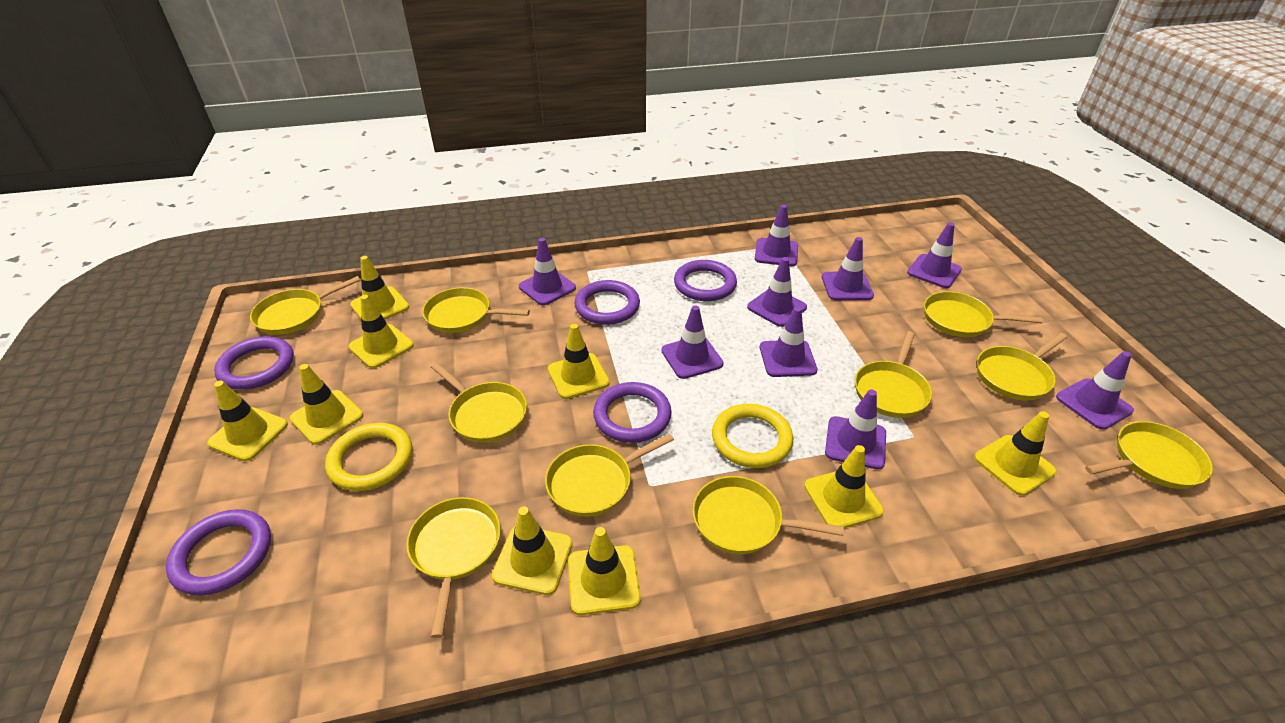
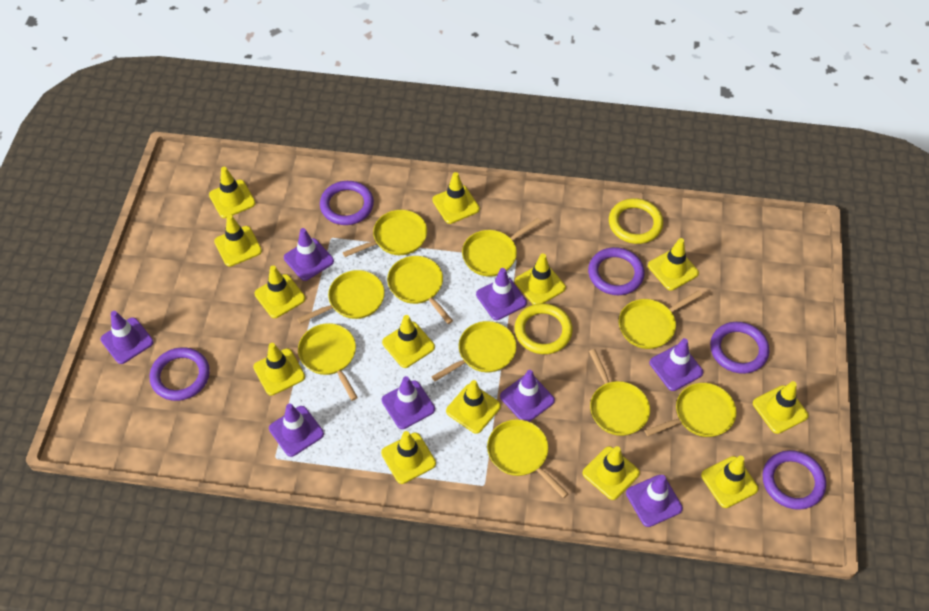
purple traffic cone: 9 -> 8
yellow traffic cone: 9 -> 13

